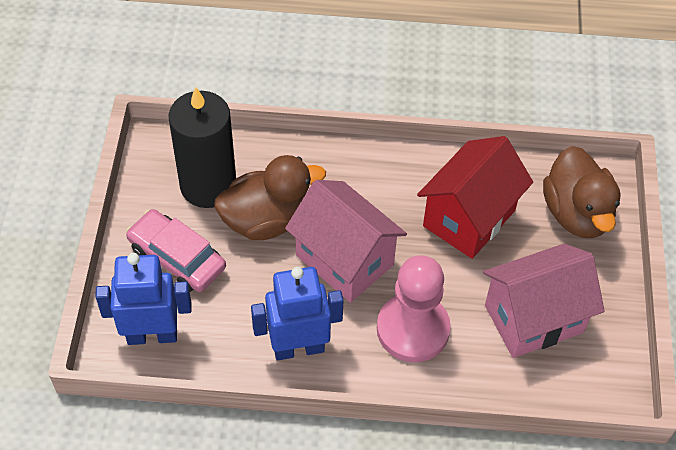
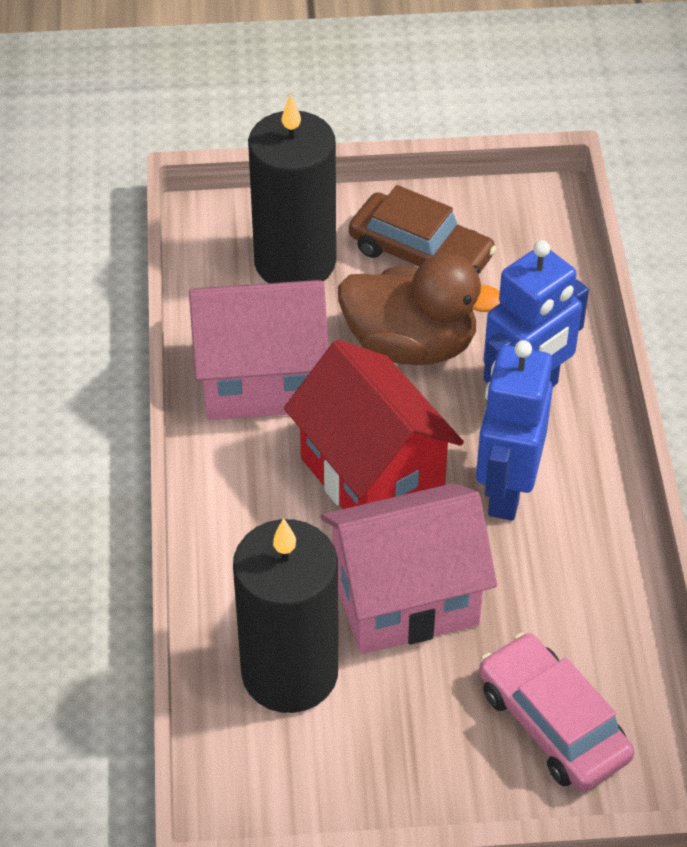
black candle: 1 -> 2
brown car: 0 -> 1
brown duck: 2 -> 1
pink pawn: 1 -> 0

